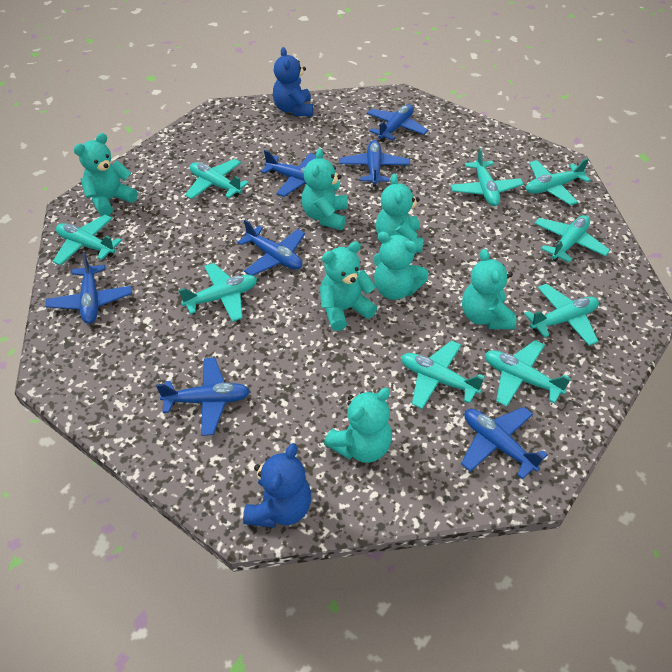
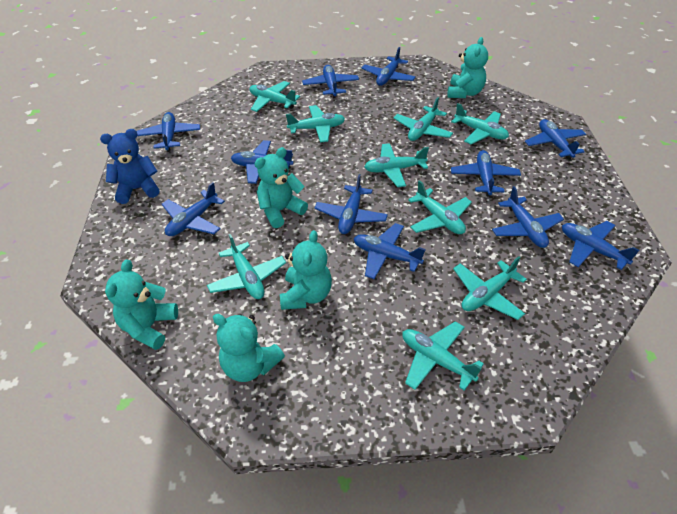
blue plane: 7 -> 11
blue teddy bear: 2 -> 1
turquoise teddy bear: 7 -> 5

